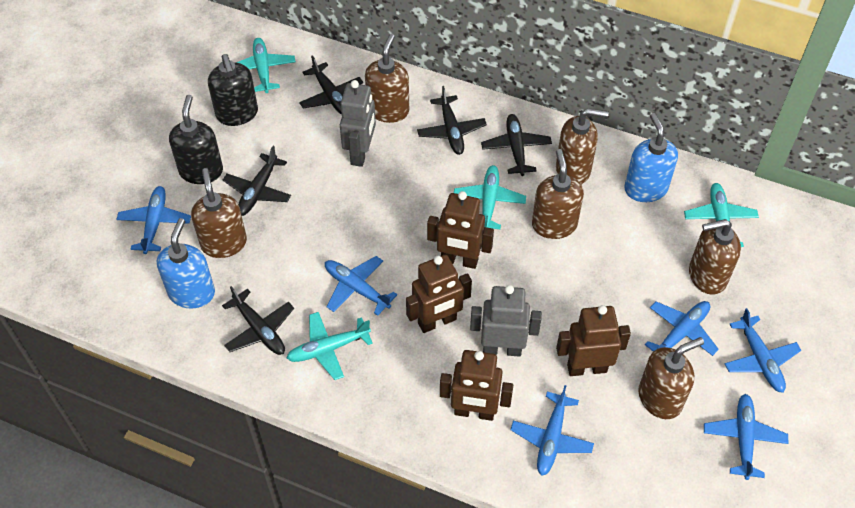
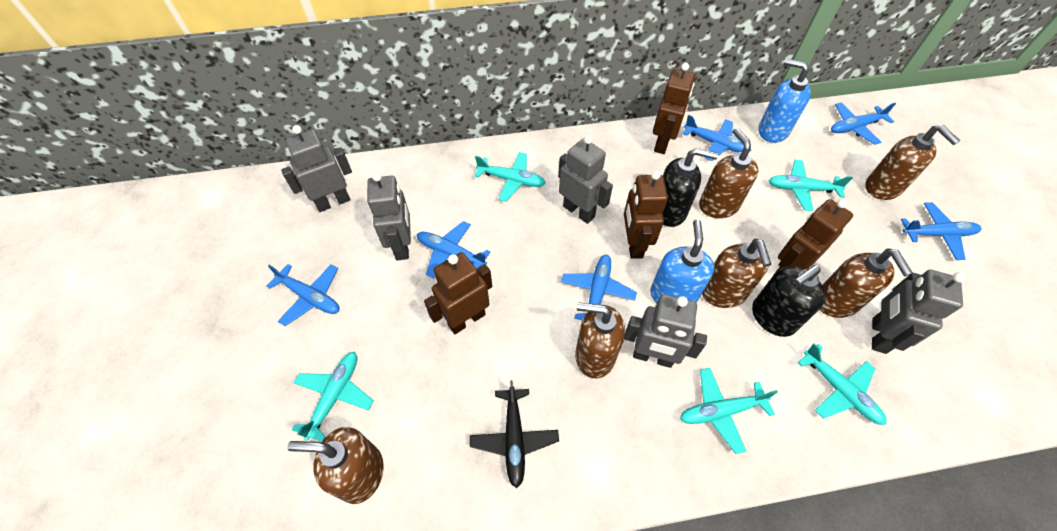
black plane: 5 -> 1
grey robot: 2 -> 5
turquoise plane: 4 -> 5

